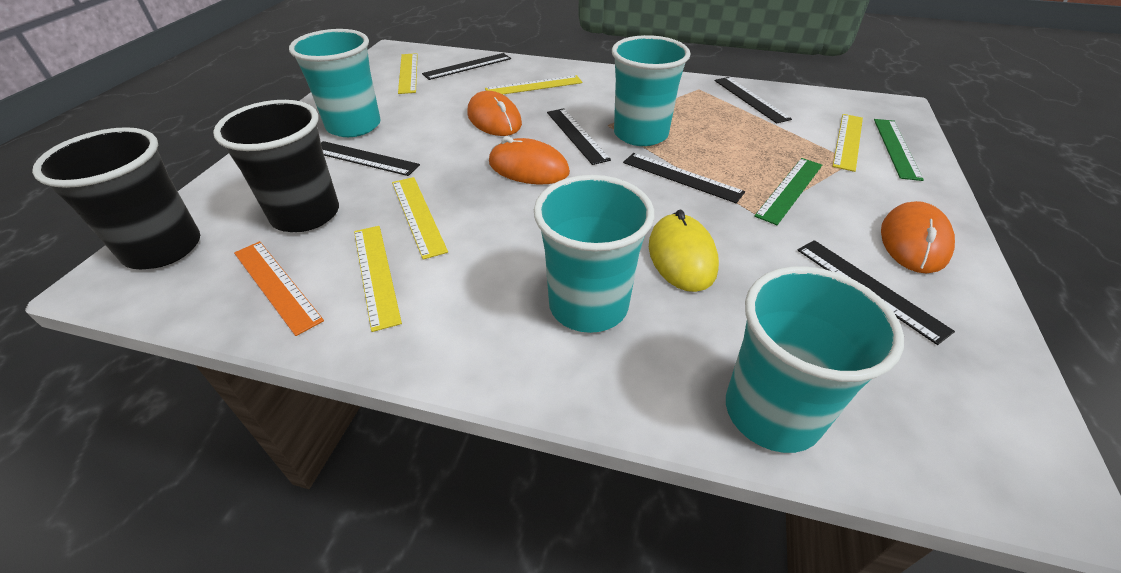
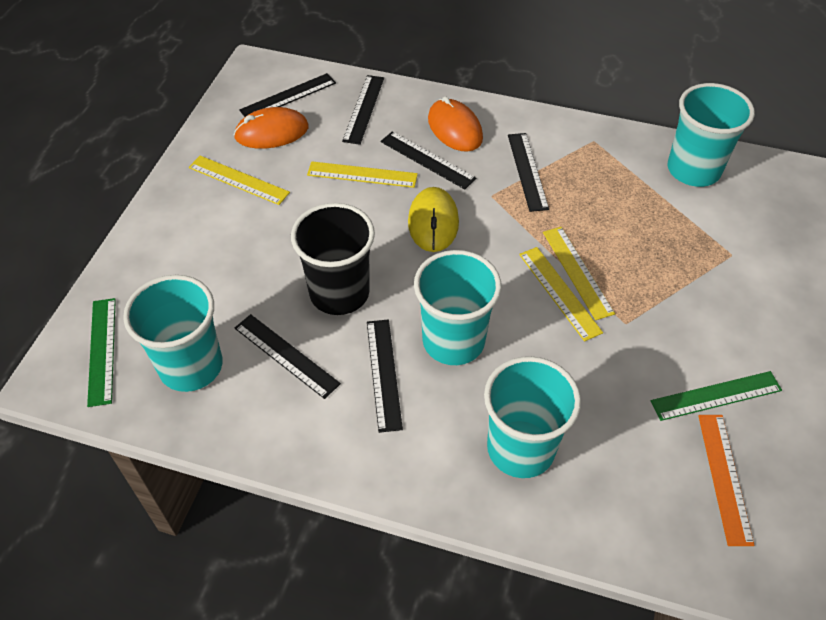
black cup: 2 -> 1
orange mouse: 3 -> 2
yellow ruler: 5 -> 4

